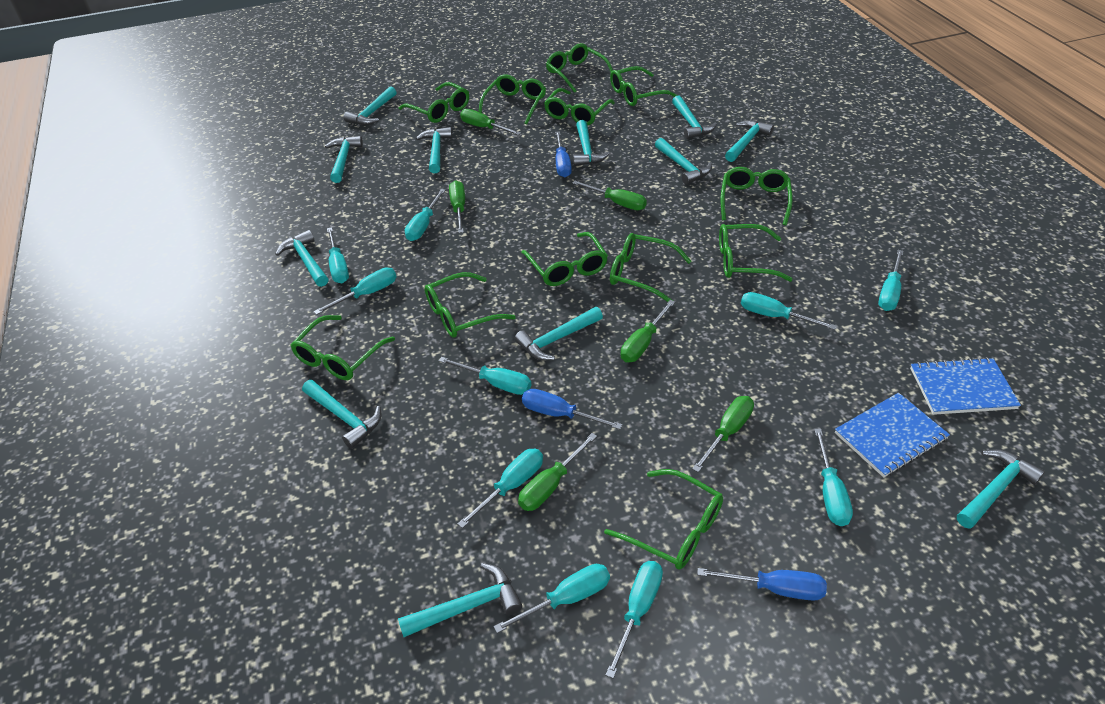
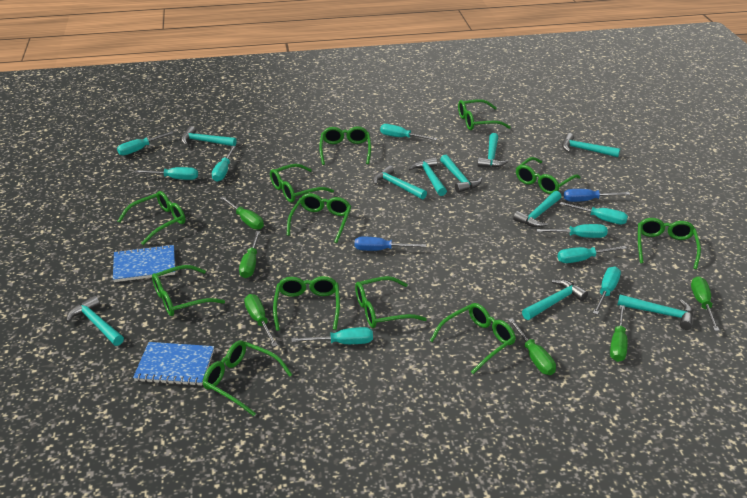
blue screwdriver: 3 -> 2
turquoise hammer: 12 -> 10
turquoise screwdriver: 10 -> 9

